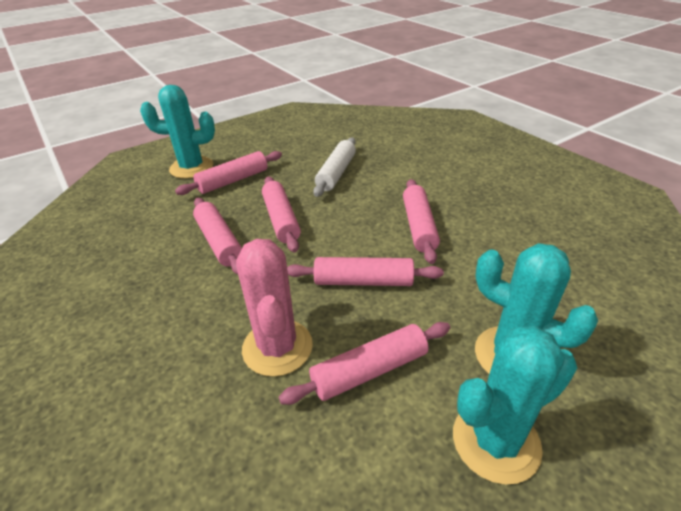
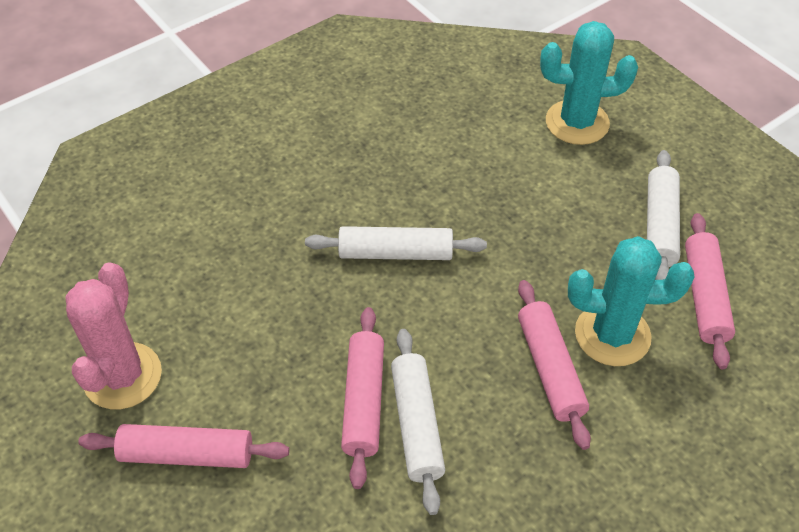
pink rolling pin: 6 -> 4
turquoise cactus: 3 -> 2
white rolling pin: 1 -> 3

